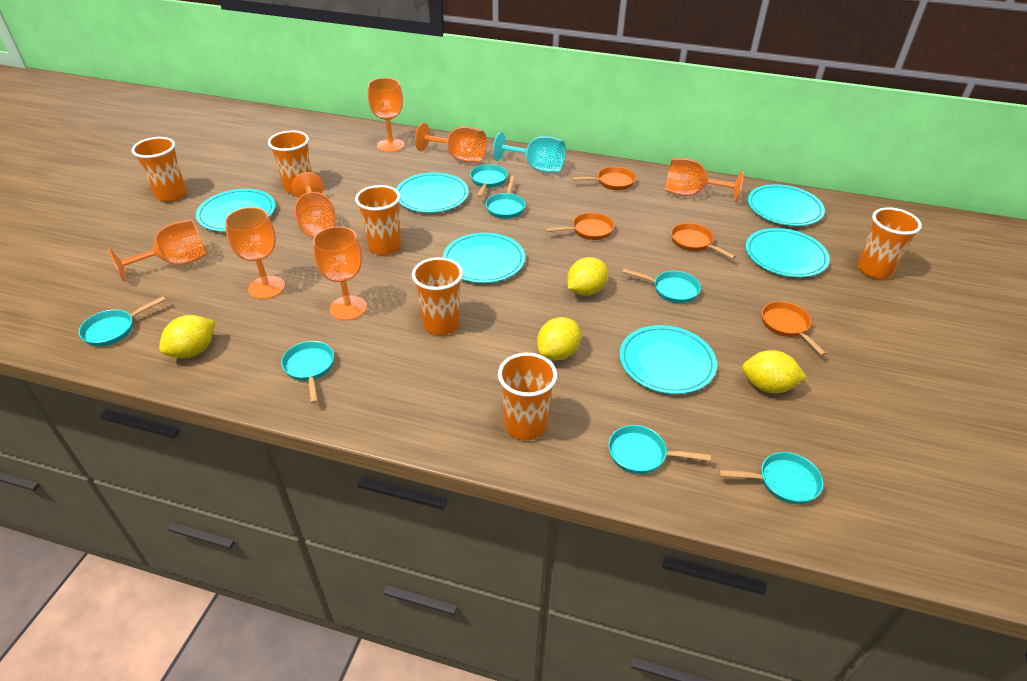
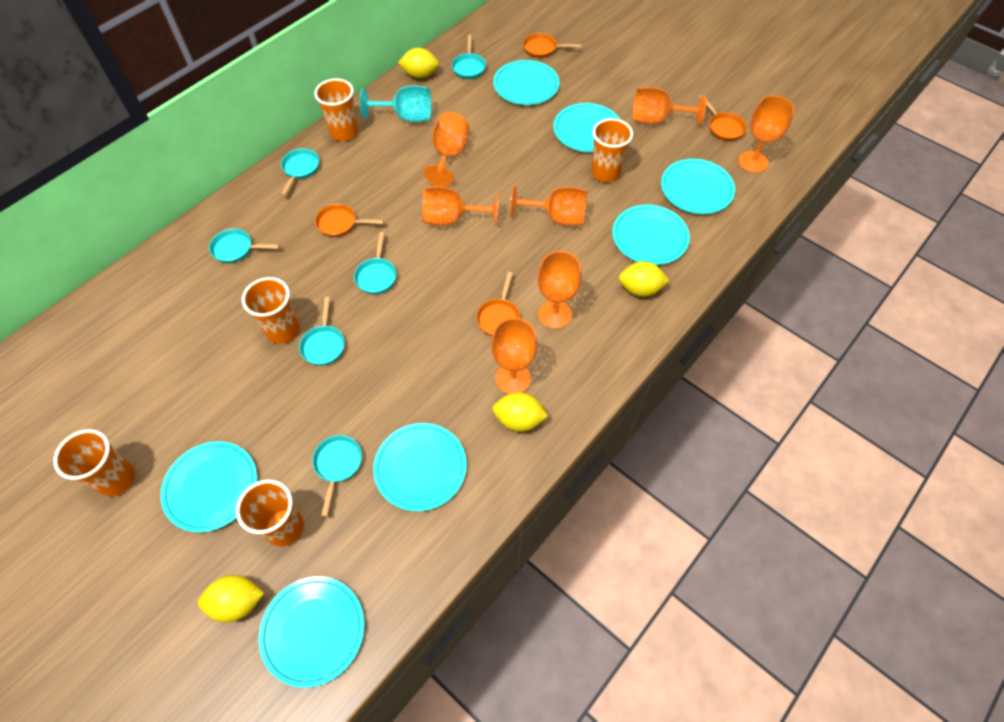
orange cup: 6 -> 5
turquoise pan: 7 -> 6
turquoise plate: 6 -> 7

